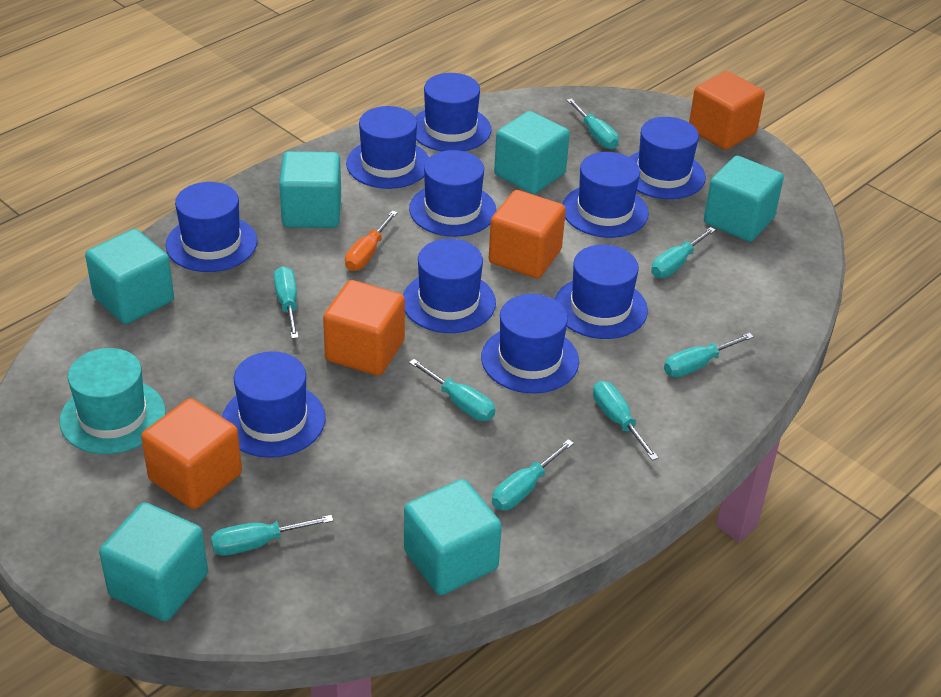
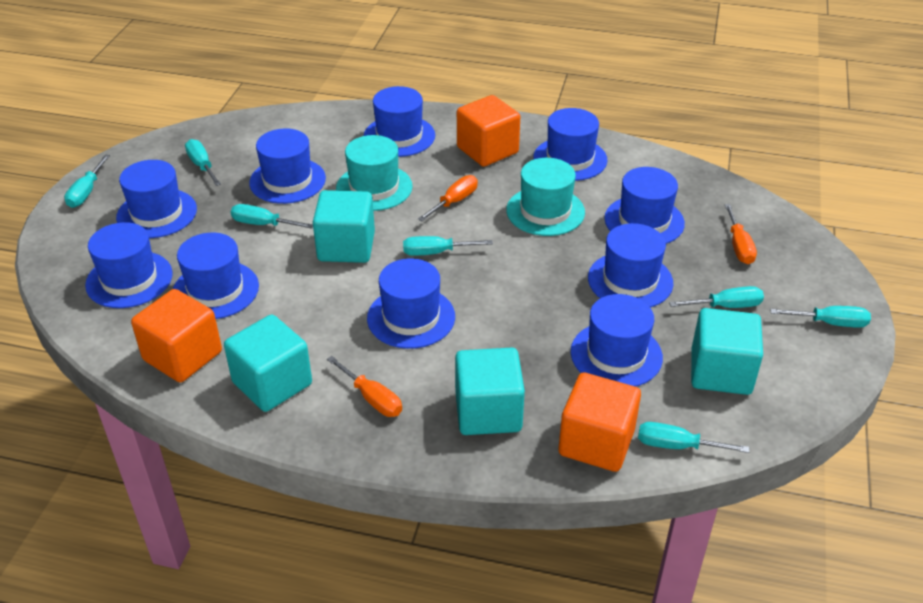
orange cube: 4 -> 3
orange screwdriver: 1 -> 3
turquoise cube: 6 -> 4
turquoise hat: 1 -> 2
turquoise screwdriver: 8 -> 7

